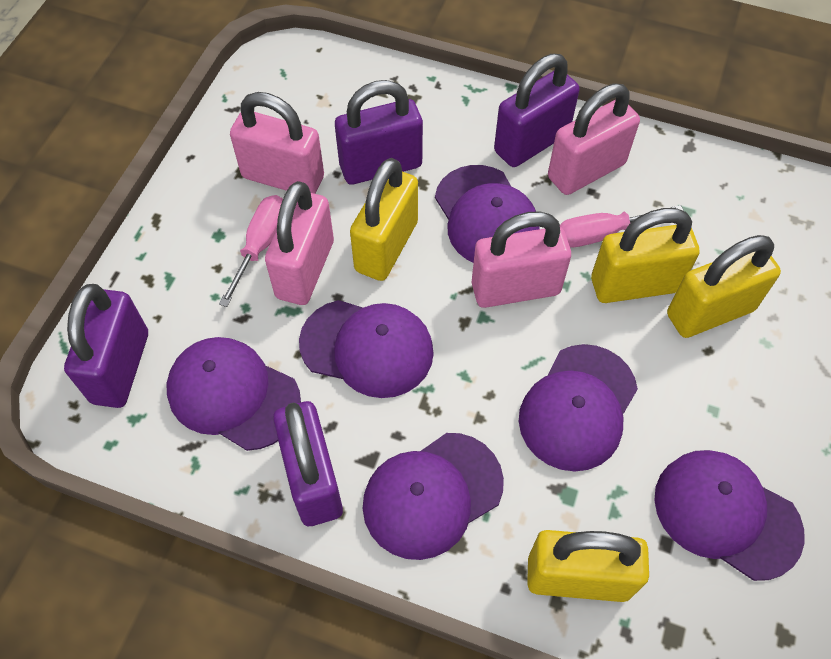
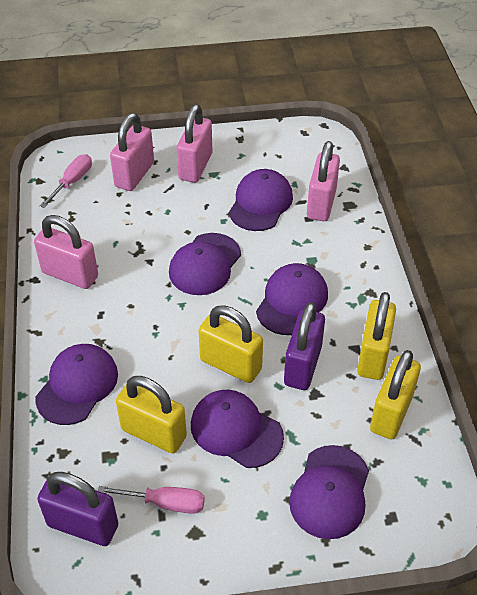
purple padlock: 4 -> 2

